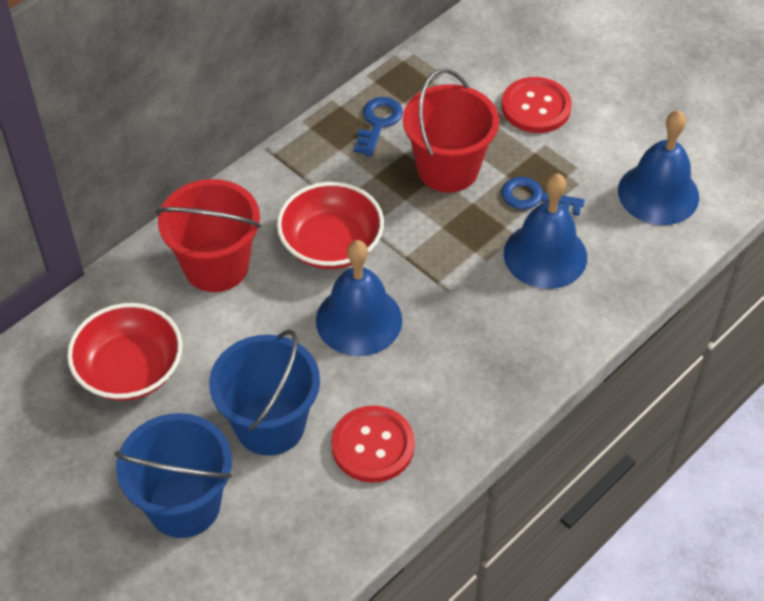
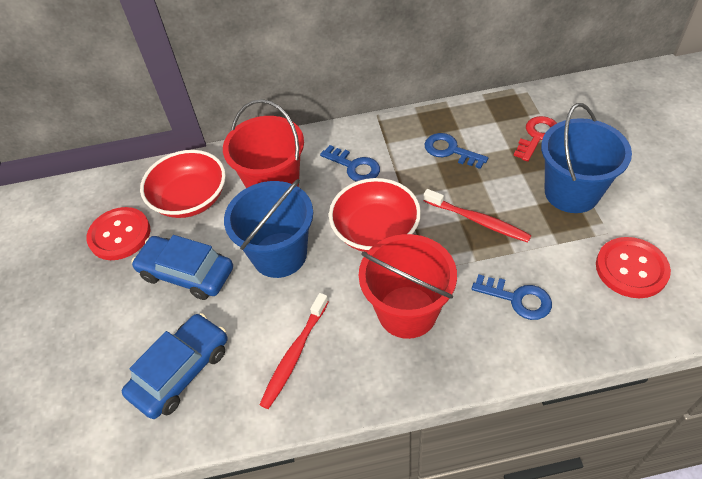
blue bell: 3 -> 0
blue car: 0 -> 2
blue key: 2 -> 3
red key: 0 -> 1
red toothbrush: 0 -> 2

